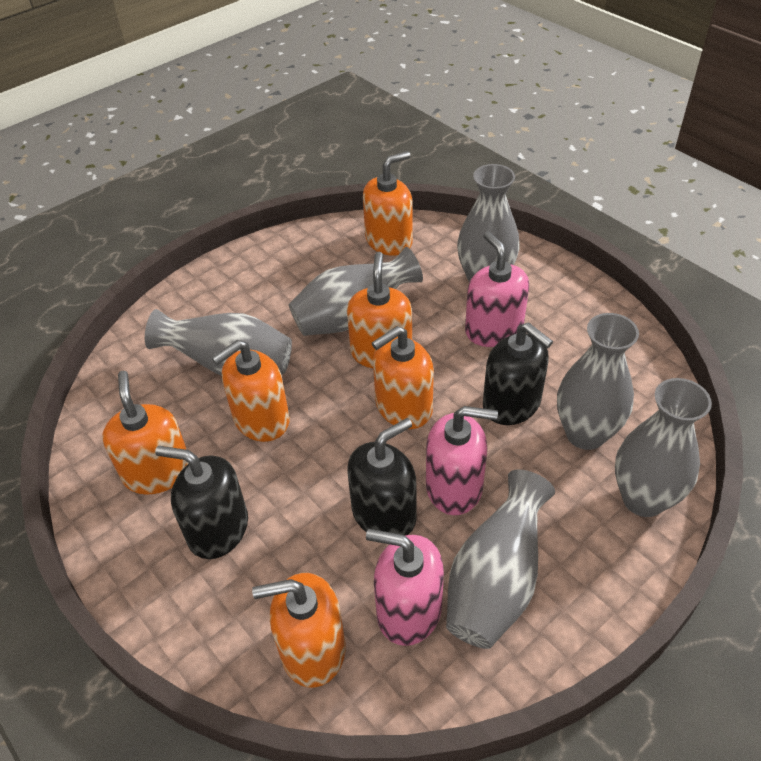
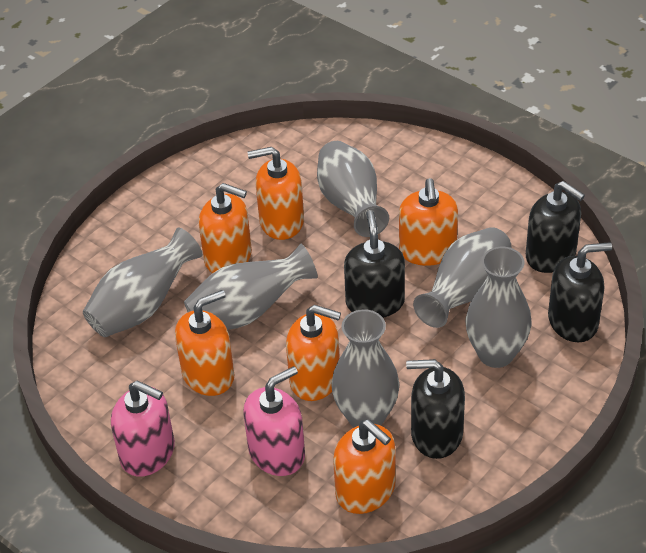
black soap dispenser: 3 -> 4
pink soap dispenser: 3 -> 2

